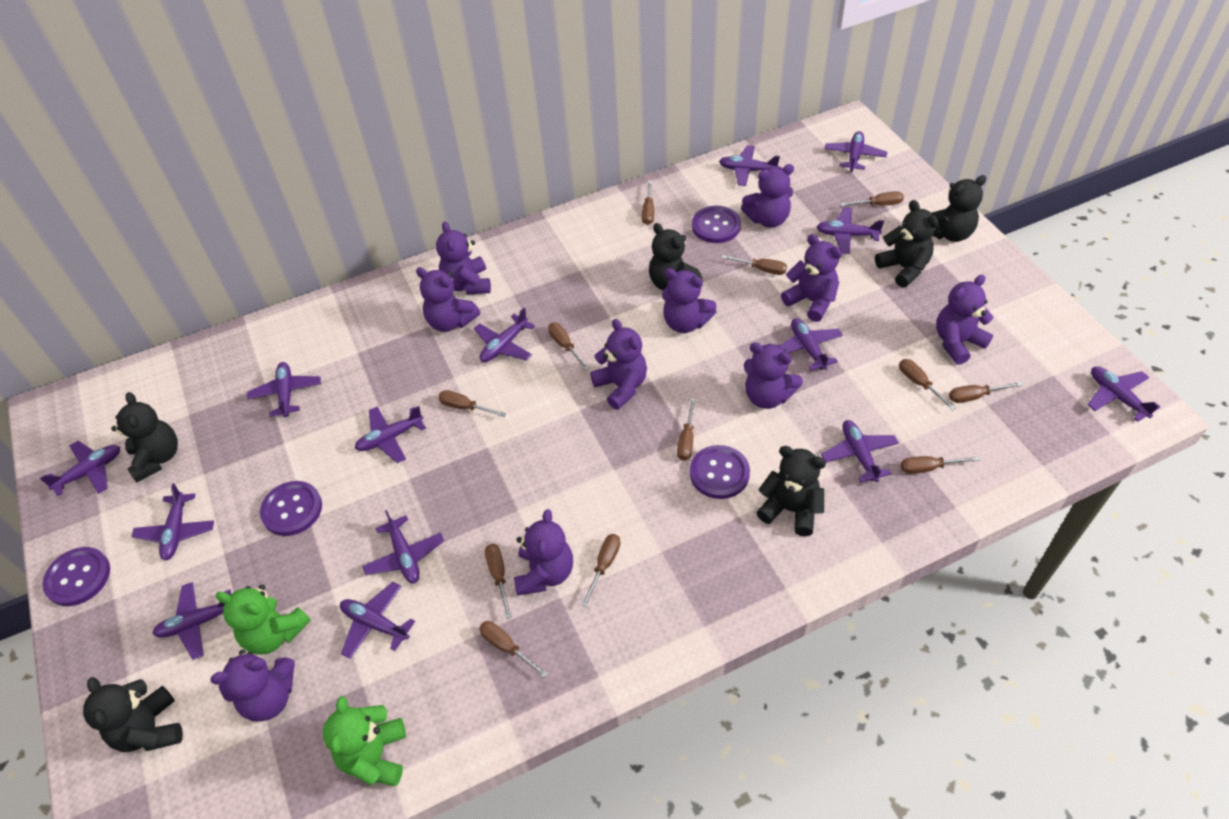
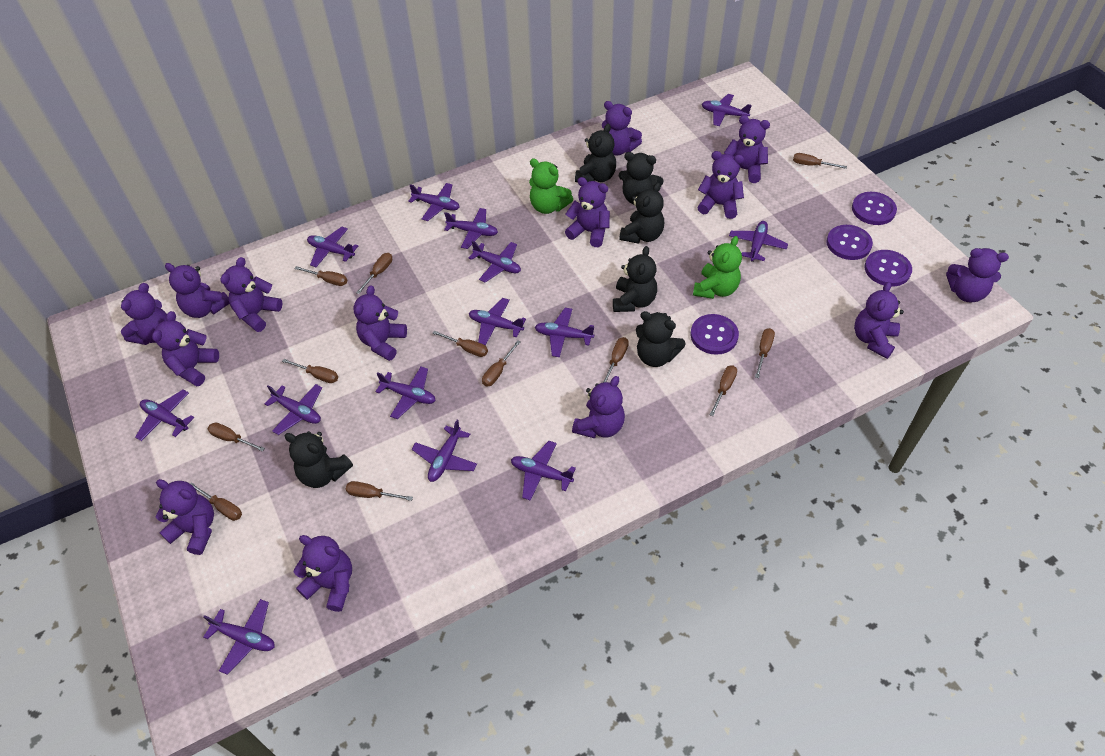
purple teddy bear: 10 -> 14

